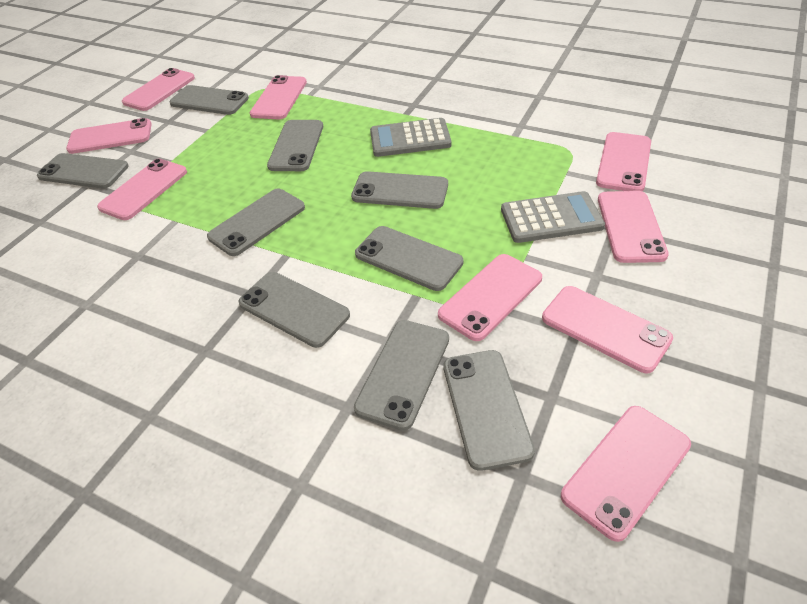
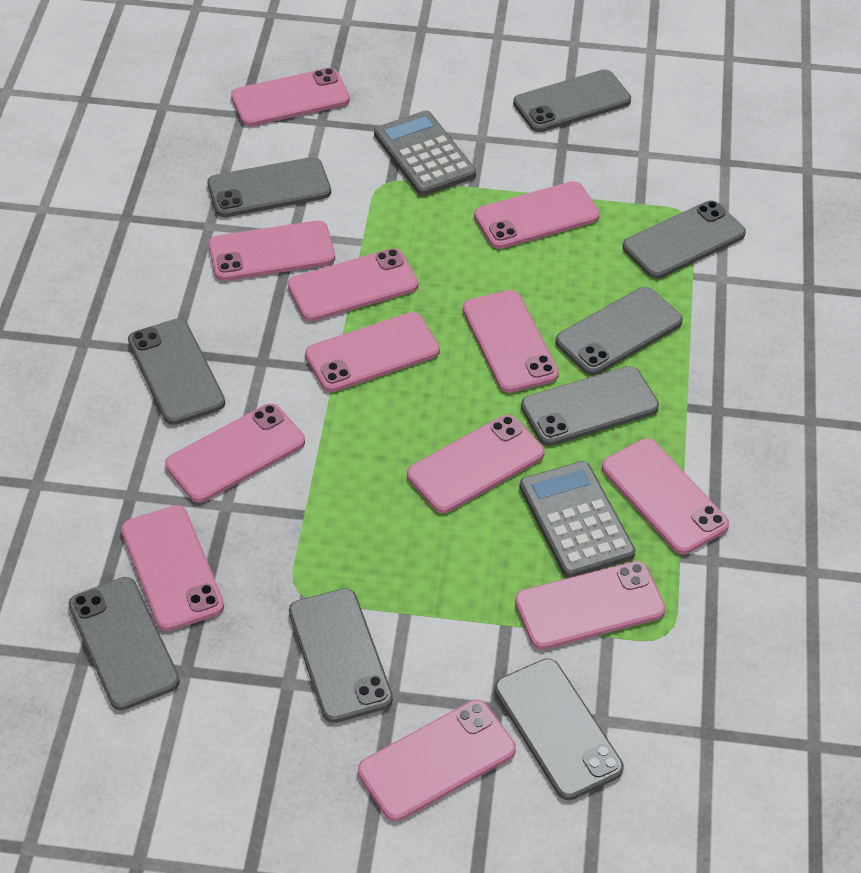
pink phone: 9 -> 12

